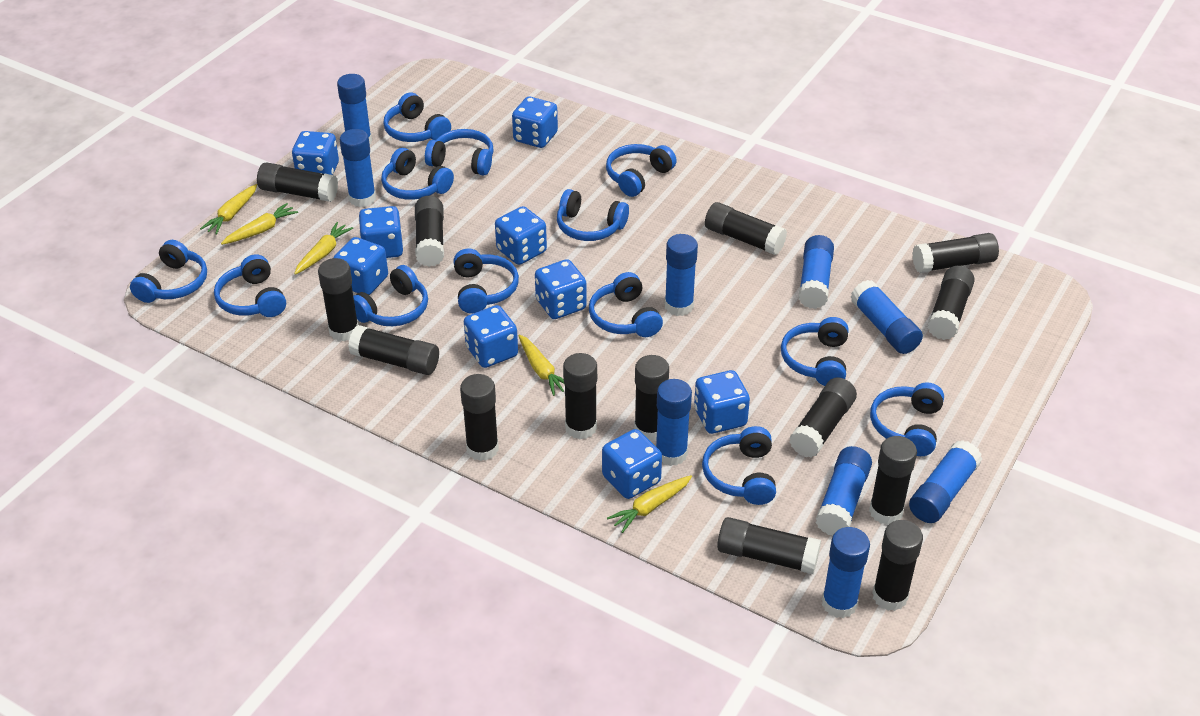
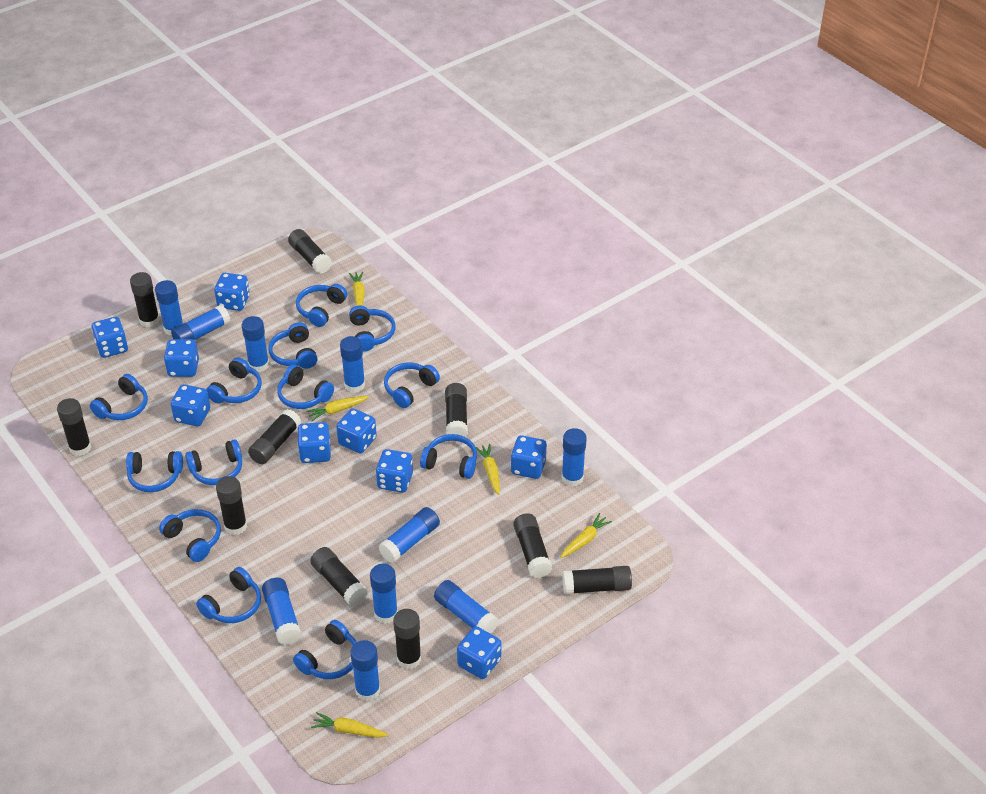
black glue stick: 14 -> 10
blue glue stick: 9 -> 10

